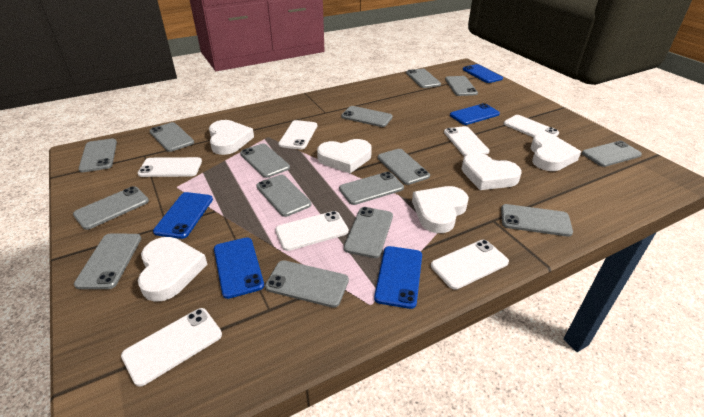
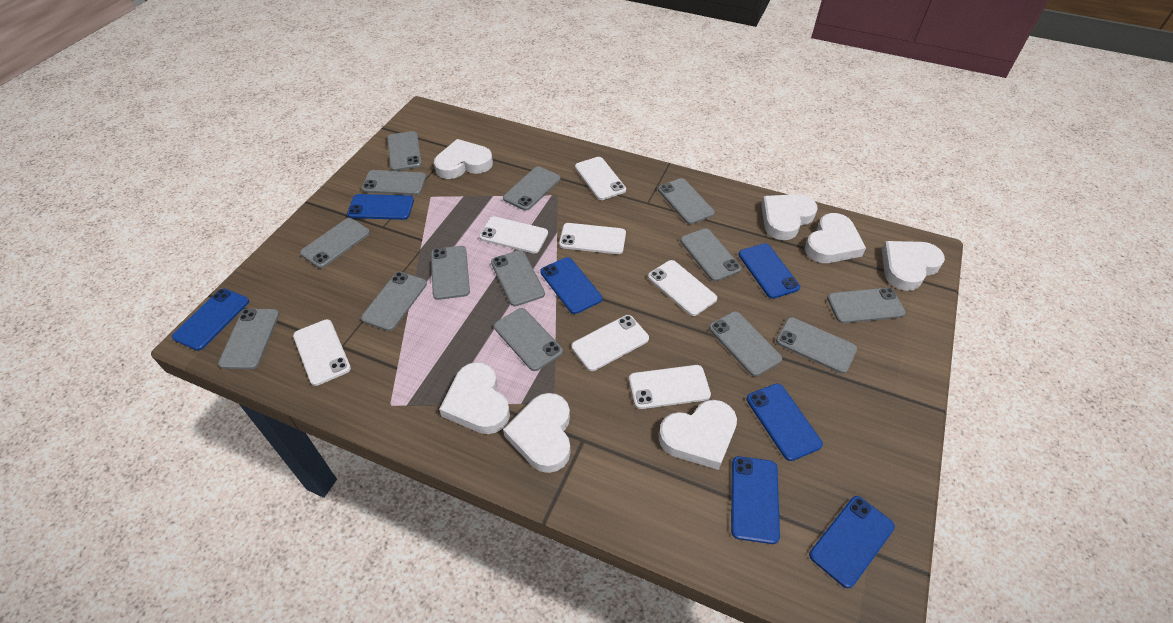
blue phone: 5 -> 7
grey phone: 15 -> 14
white heart: 6 -> 7

